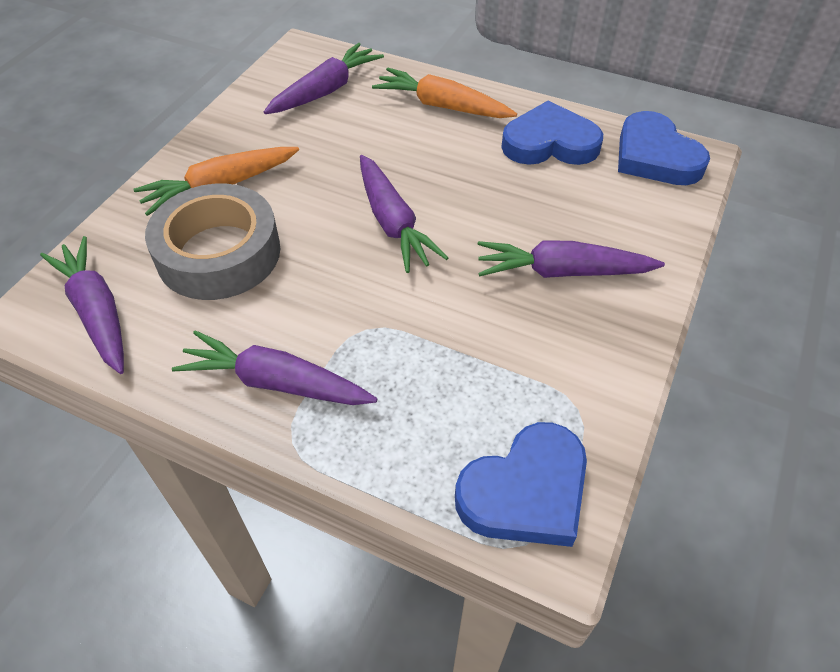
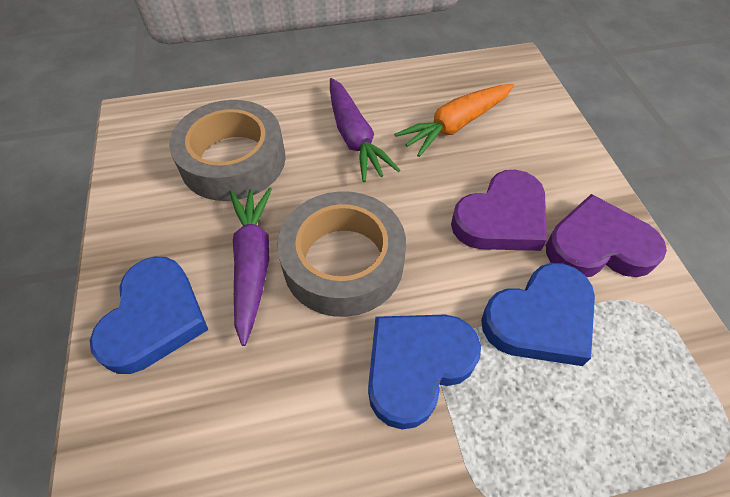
grey tape: 1 -> 2
orange carrot: 2 -> 1
purple carrot: 5 -> 2
purple heart: 0 -> 2

